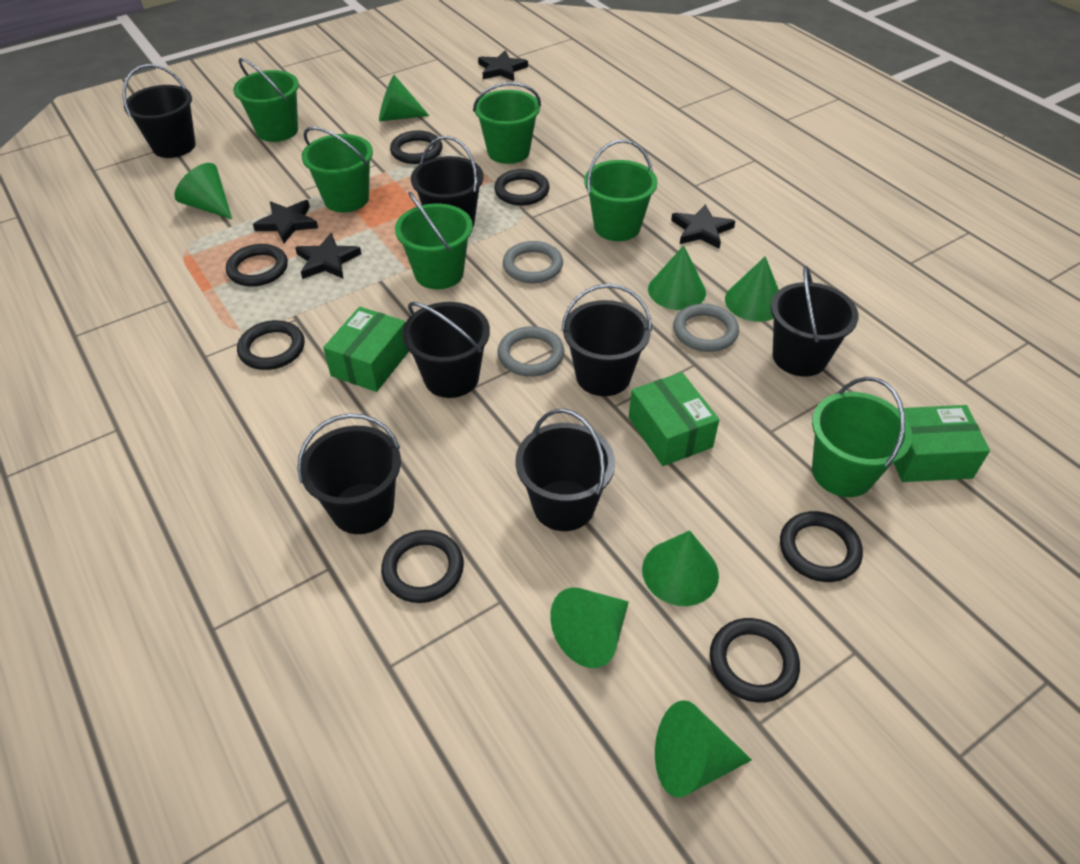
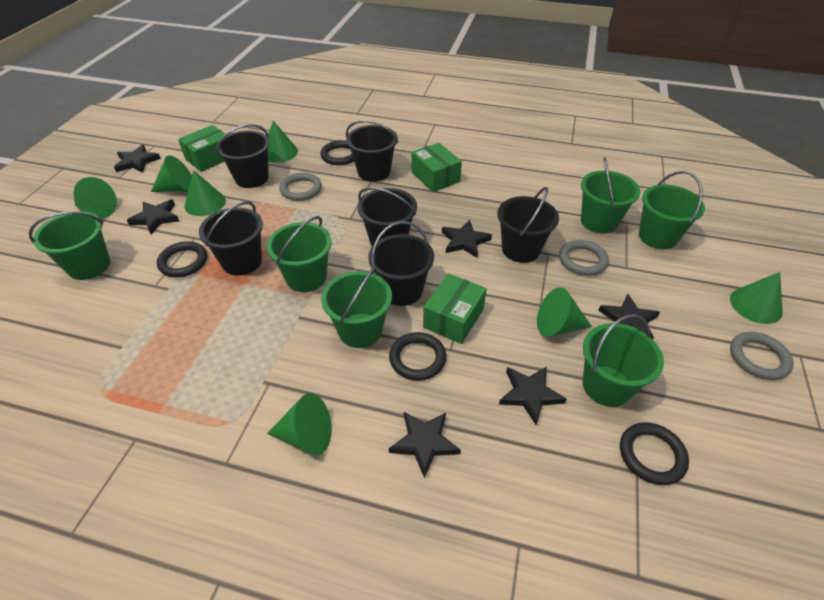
black bucket: 7 -> 6
black ring: 7 -> 4
black star: 4 -> 6

